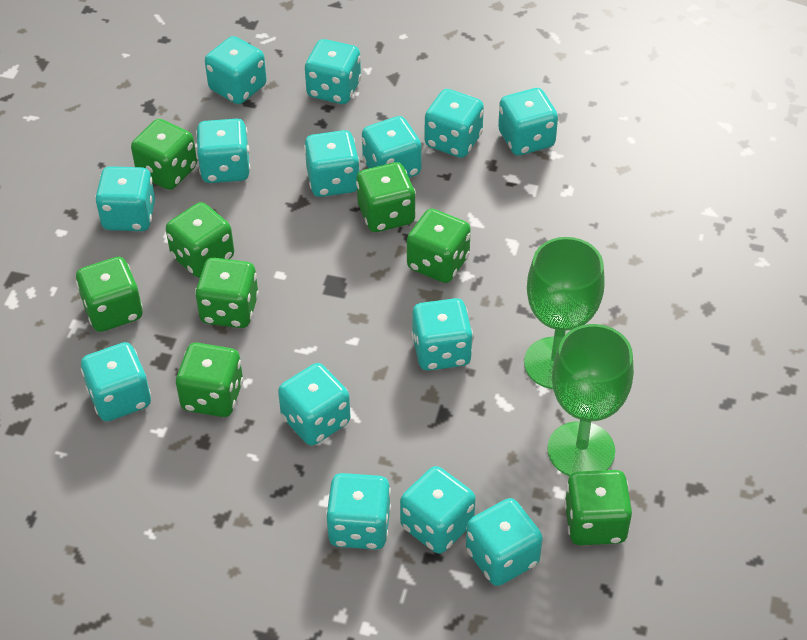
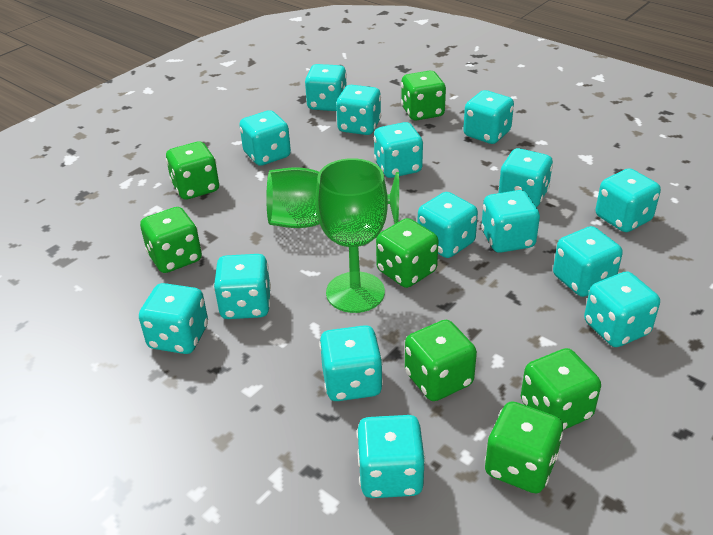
green dice: 8 -> 7
turquoise dice: 14 -> 15

